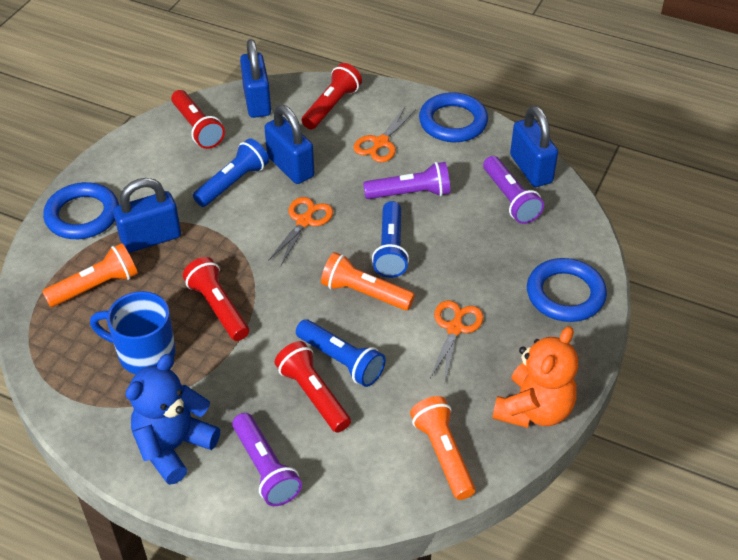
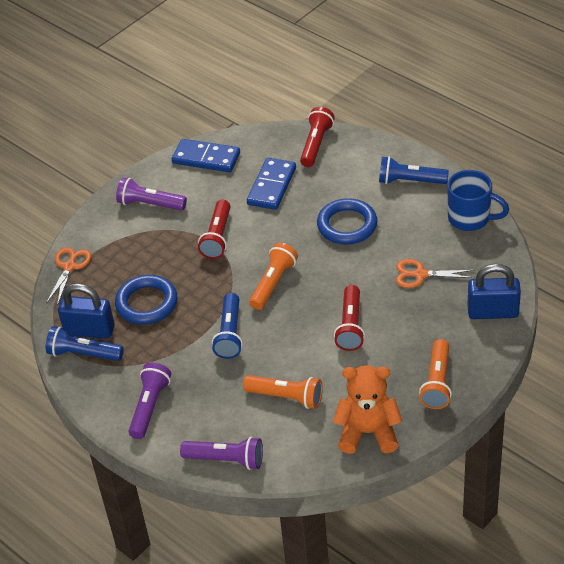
blue domino: 0 -> 2
blue padlock: 4 -> 2
blue ring: 3 -> 2
blue teddy bear: 1 -> 0
orange scissors: 3 -> 2
red flashlight: 4 -> 3

